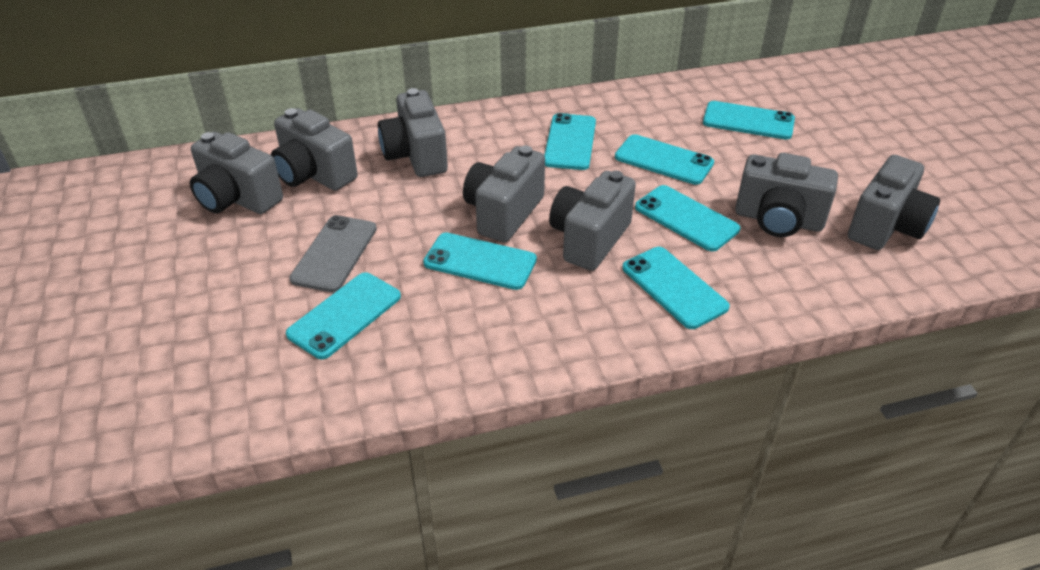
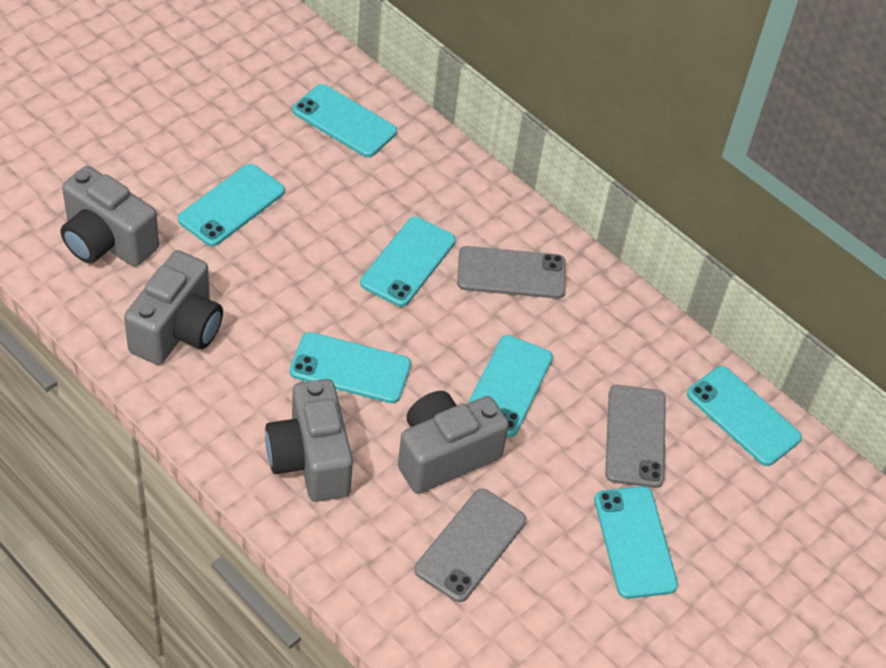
grey camera: 7 -> 4
grey phone: 1 -> 3

